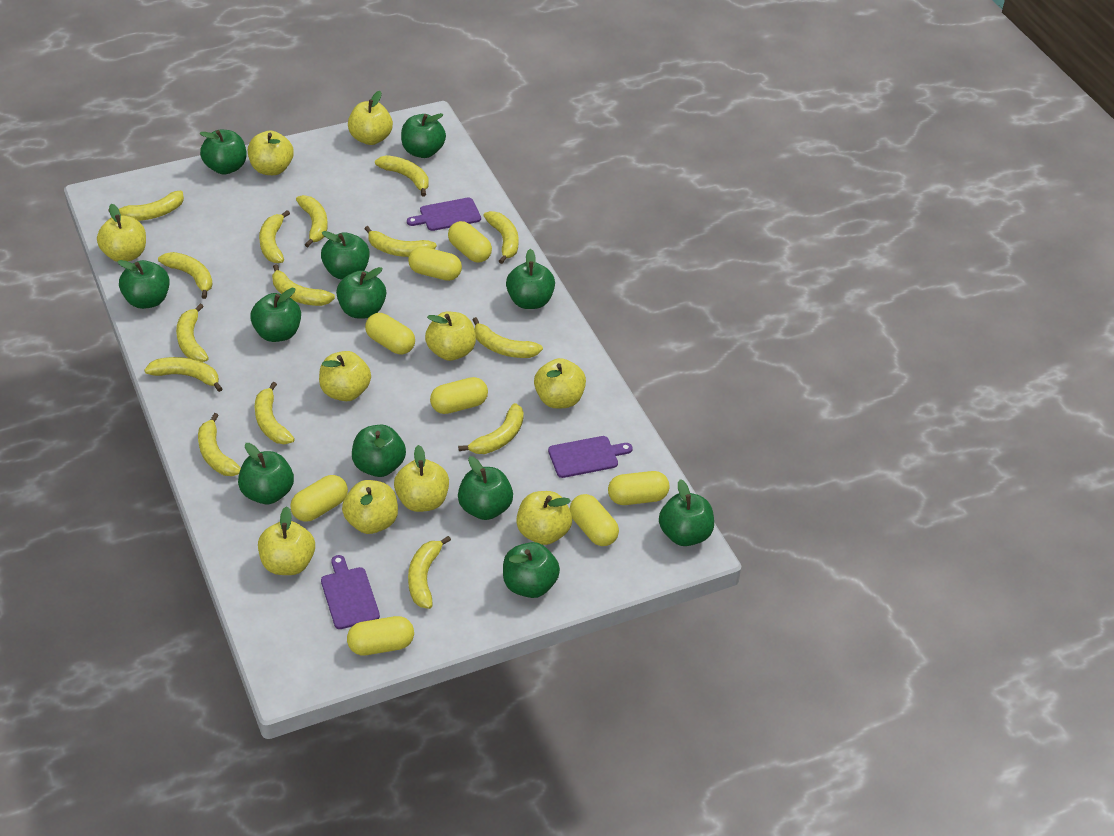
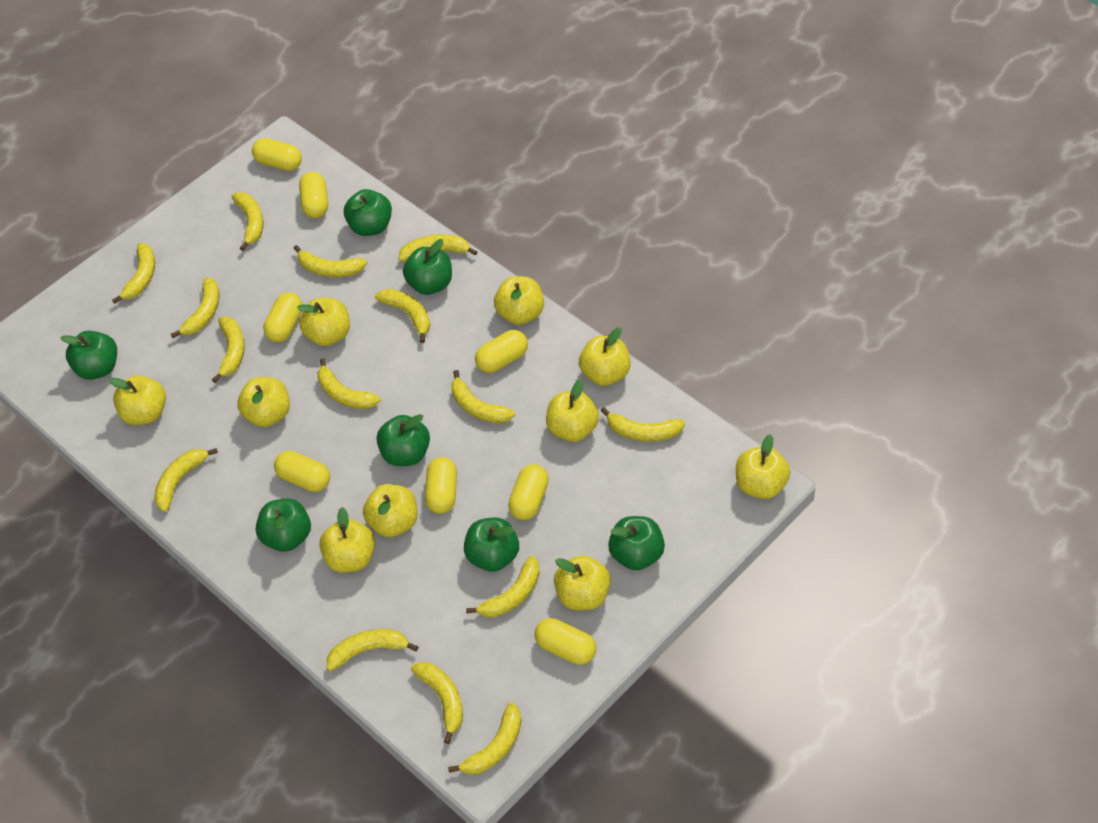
green apple: 12 -> 7
purple cutting board: 3 -> 0

